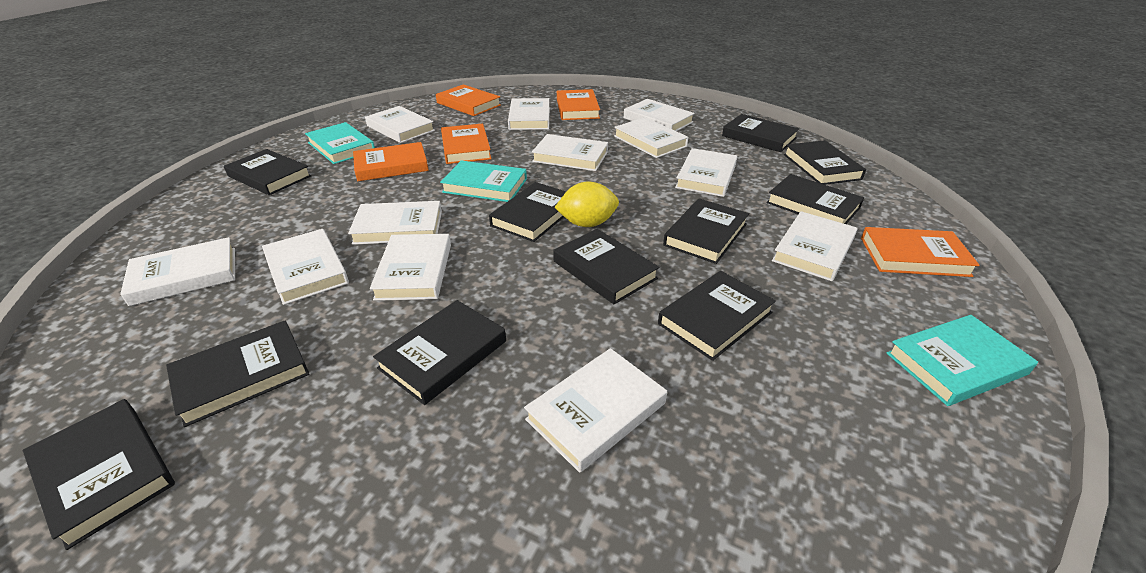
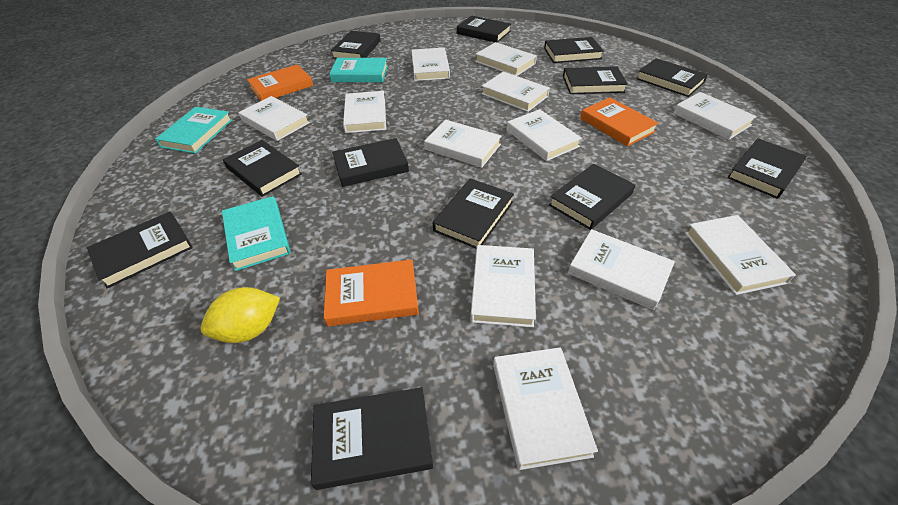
black book: 11 -> 12
orange book: 5 -> 3

